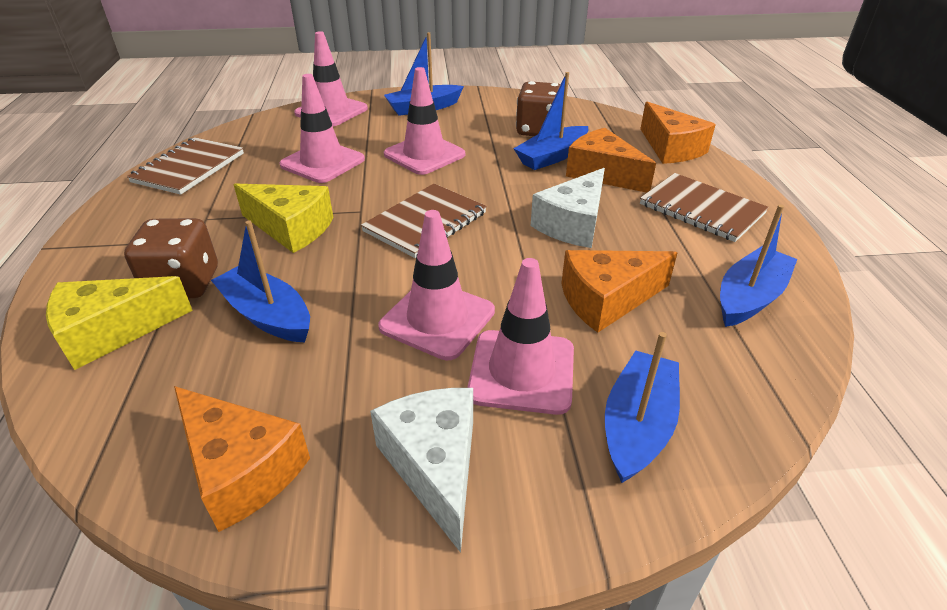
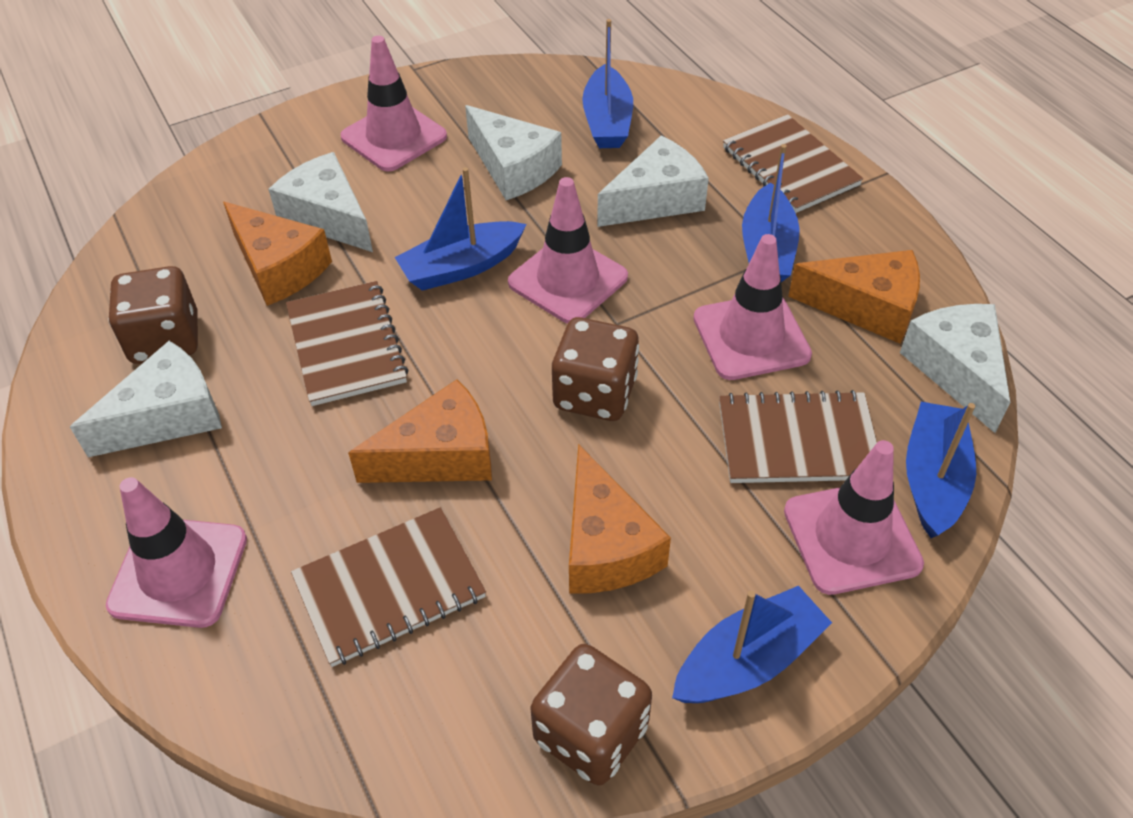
brown dice: 2 -> 3
brown notebook: 3 -> 4
white cheese: 2 -> 5
yellow cheese: 2 -> 0

